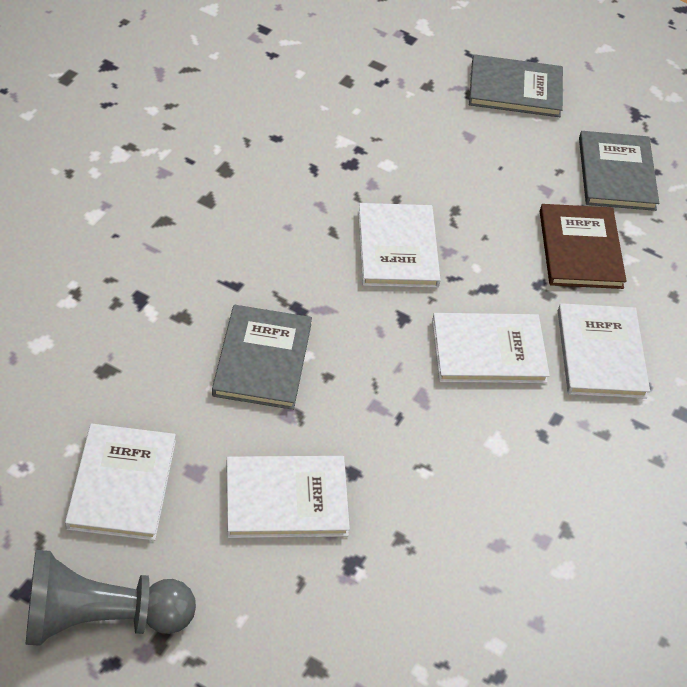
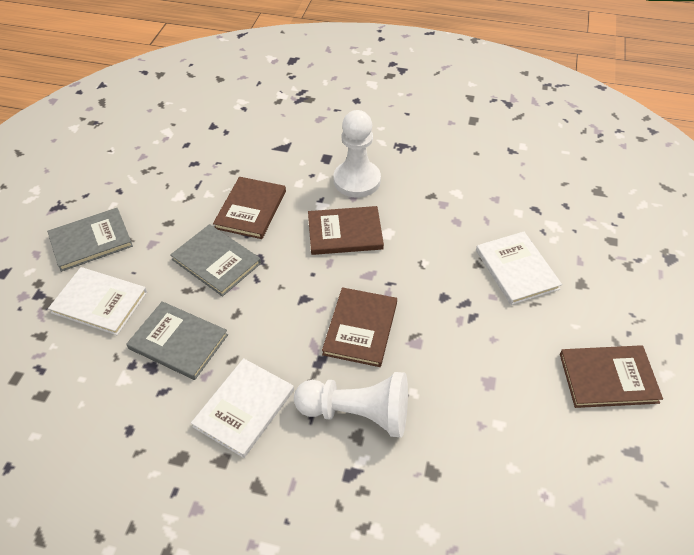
brown book: 1 -> 4
grey pawn: 1 -> 0
white book: 5 -> 3
white pawn: 0 -> 2

